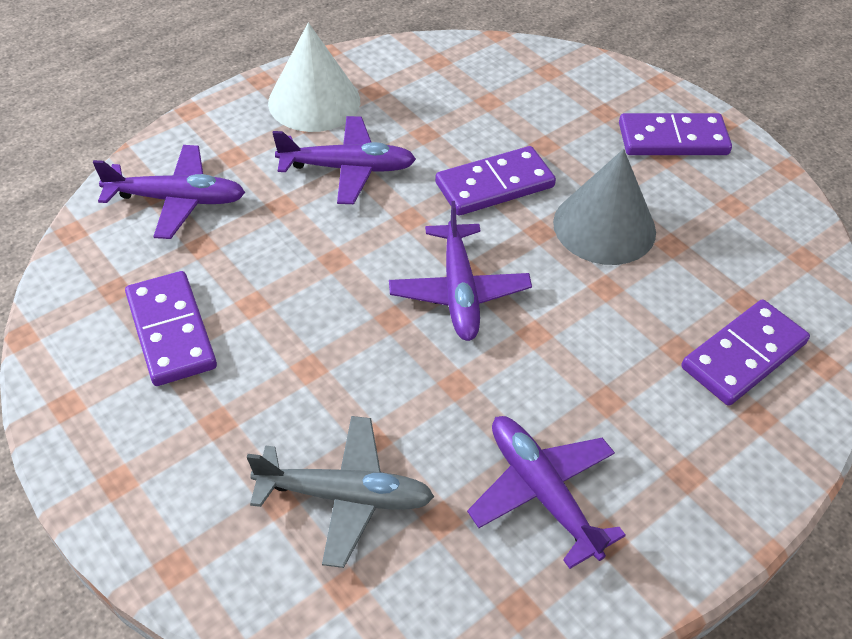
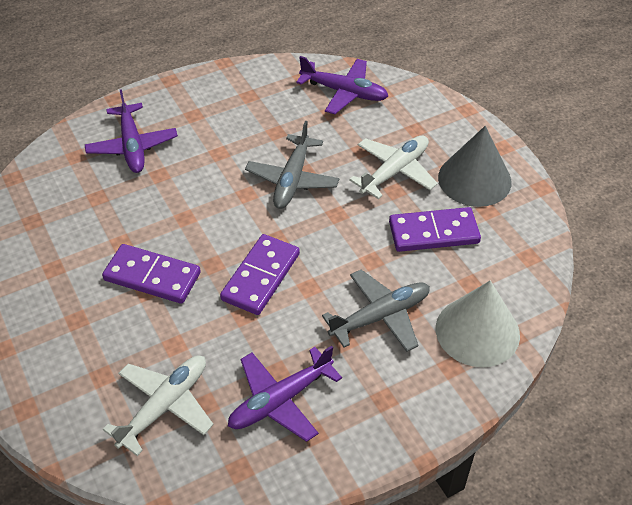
grey plane: 1 -> 2
purple domino: 4 -> 3
purple plane: 4 -> 3
white plane: 0 -> 2

